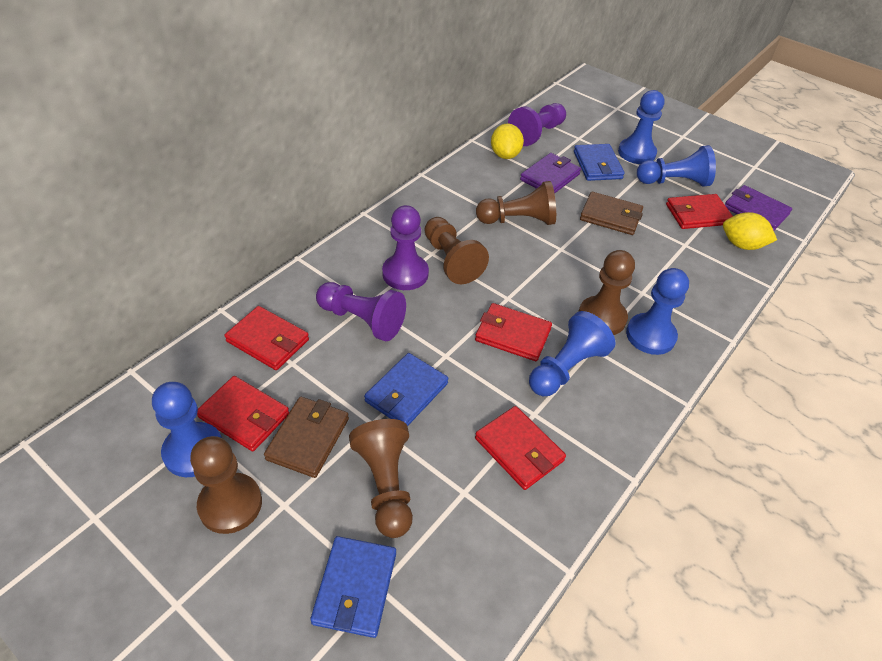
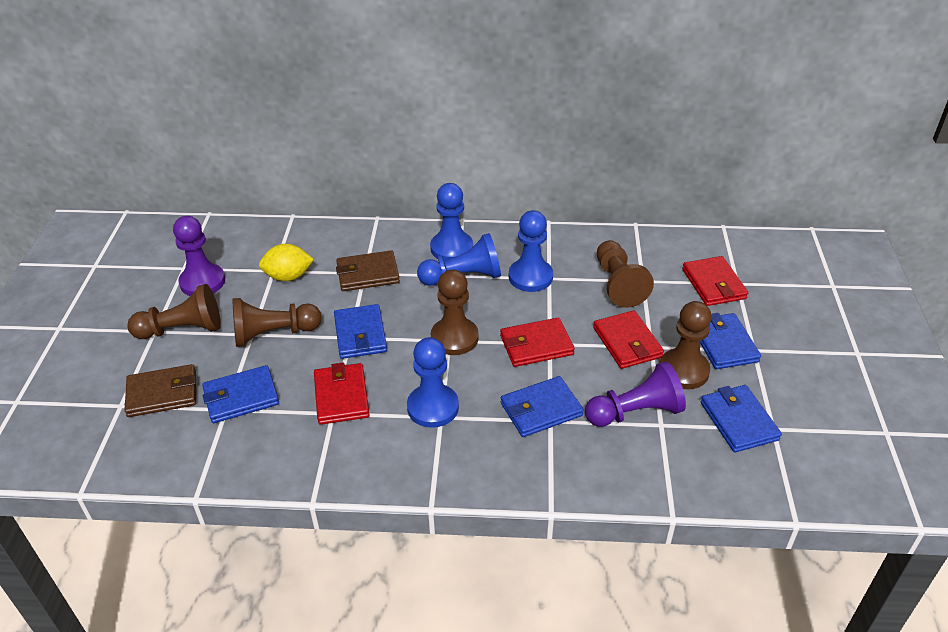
blue pawn: 5 -> 4
blue wallet: 3 -> 5
purple pawn: 3 -> 2
purple wallet: 2 -> 0
red wallet: 5 -> 4
yellow lemon: 2 -> 1

